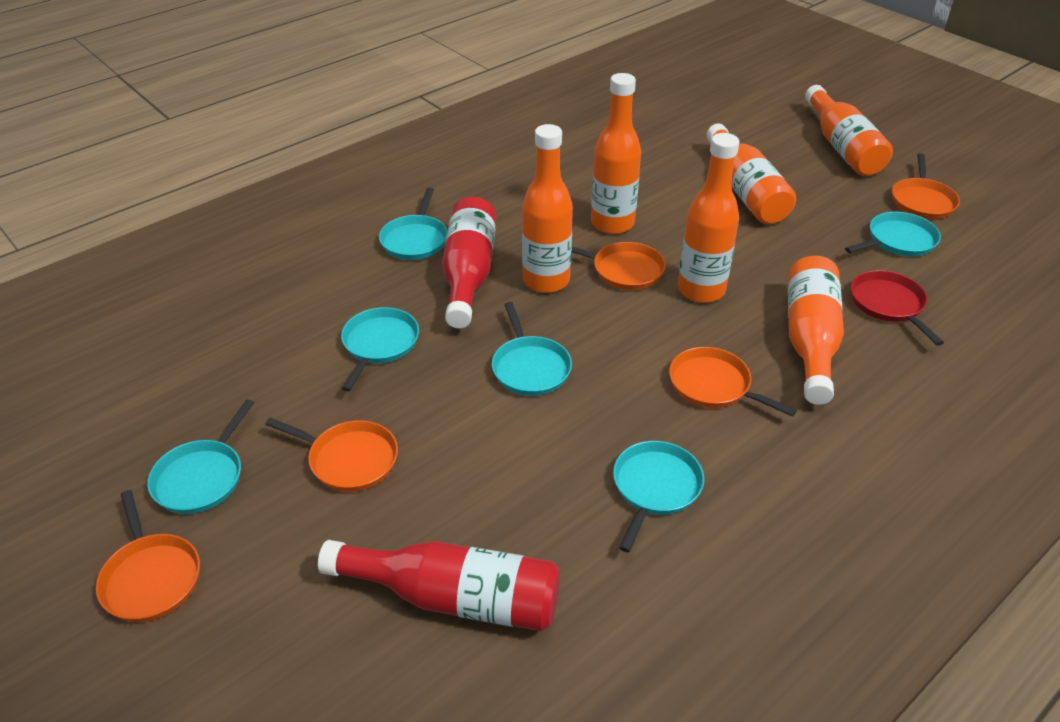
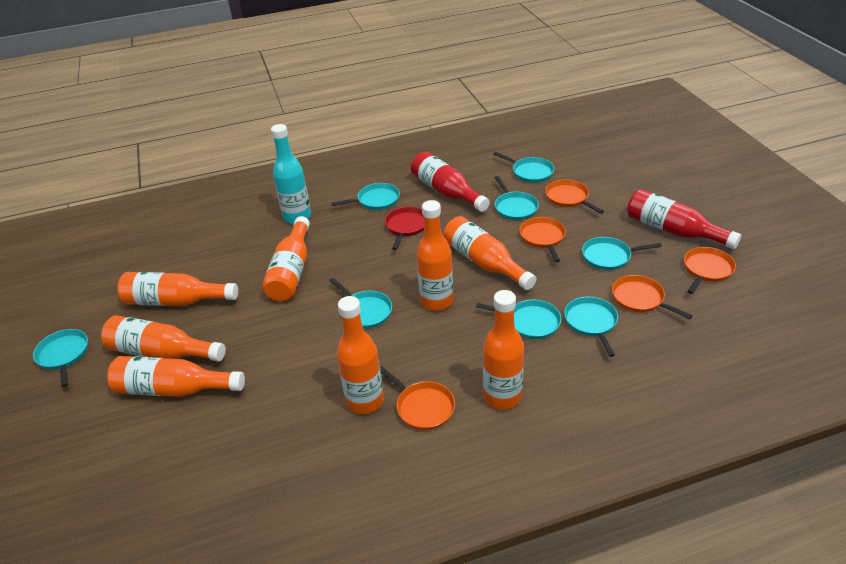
orange bottle: 6 -> 8
turquoise bottle: 0 -> 1
turquoise pan: 6 -> 8

